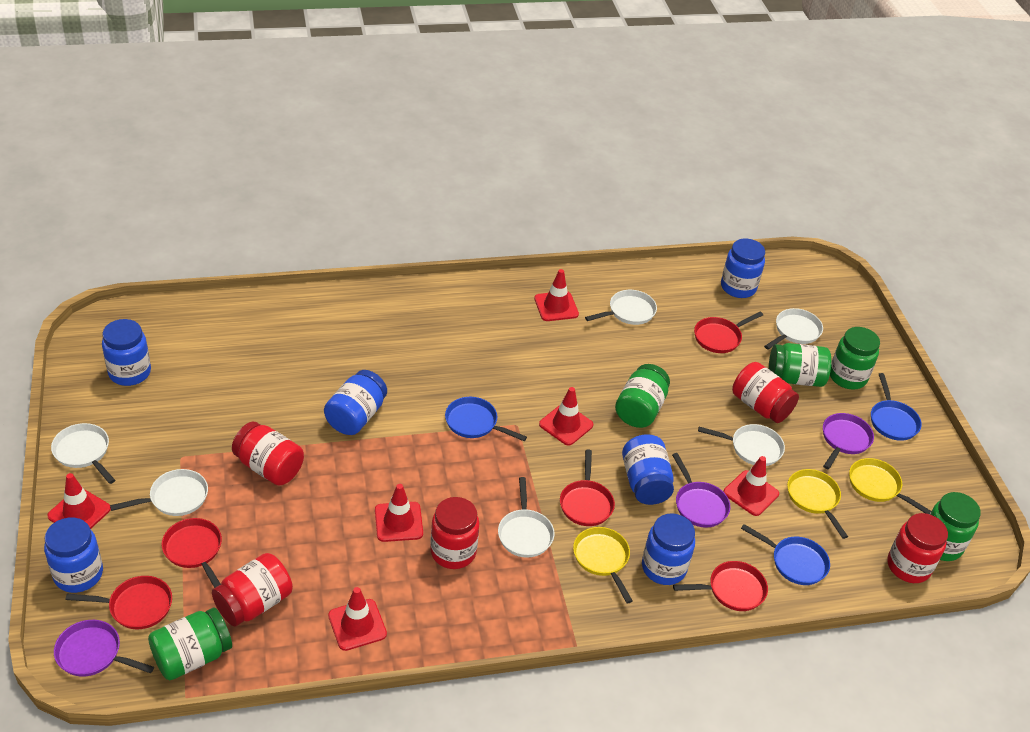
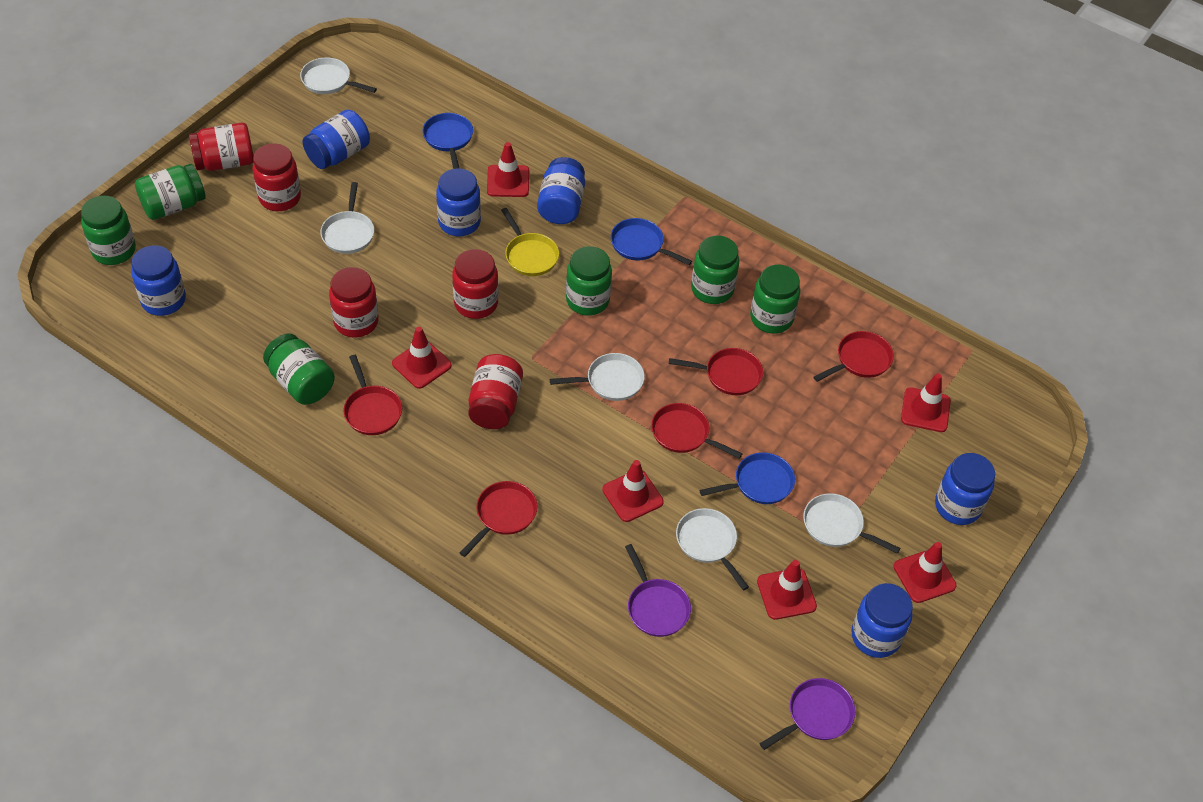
green jar: 5 -> 6
purple pan: 3 -> 2
white pan: 6 -> 5
yellow pan: 3 -> 1

